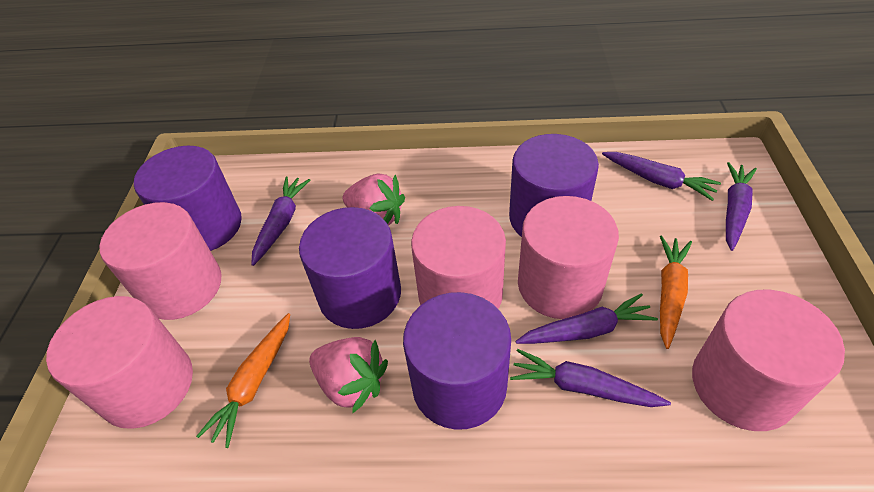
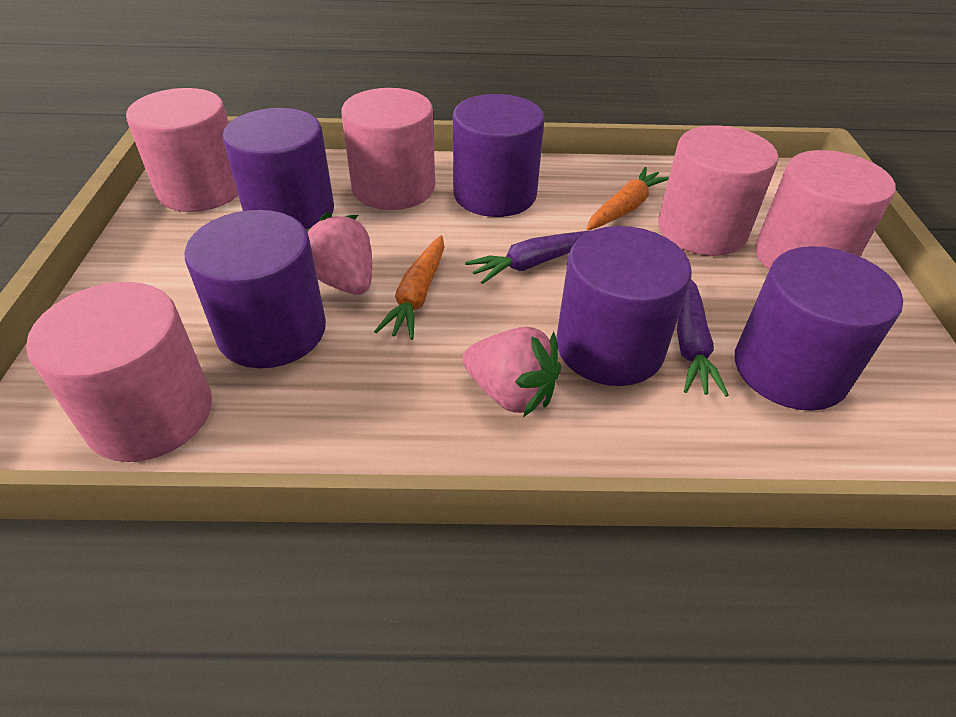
purple carrot: 5 -> 2
purple cylinder: 4 -> 5

